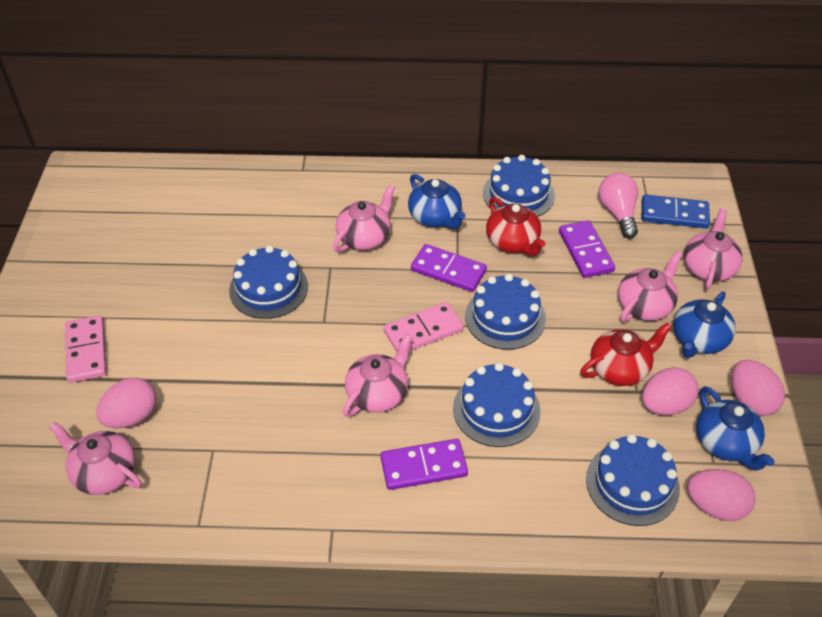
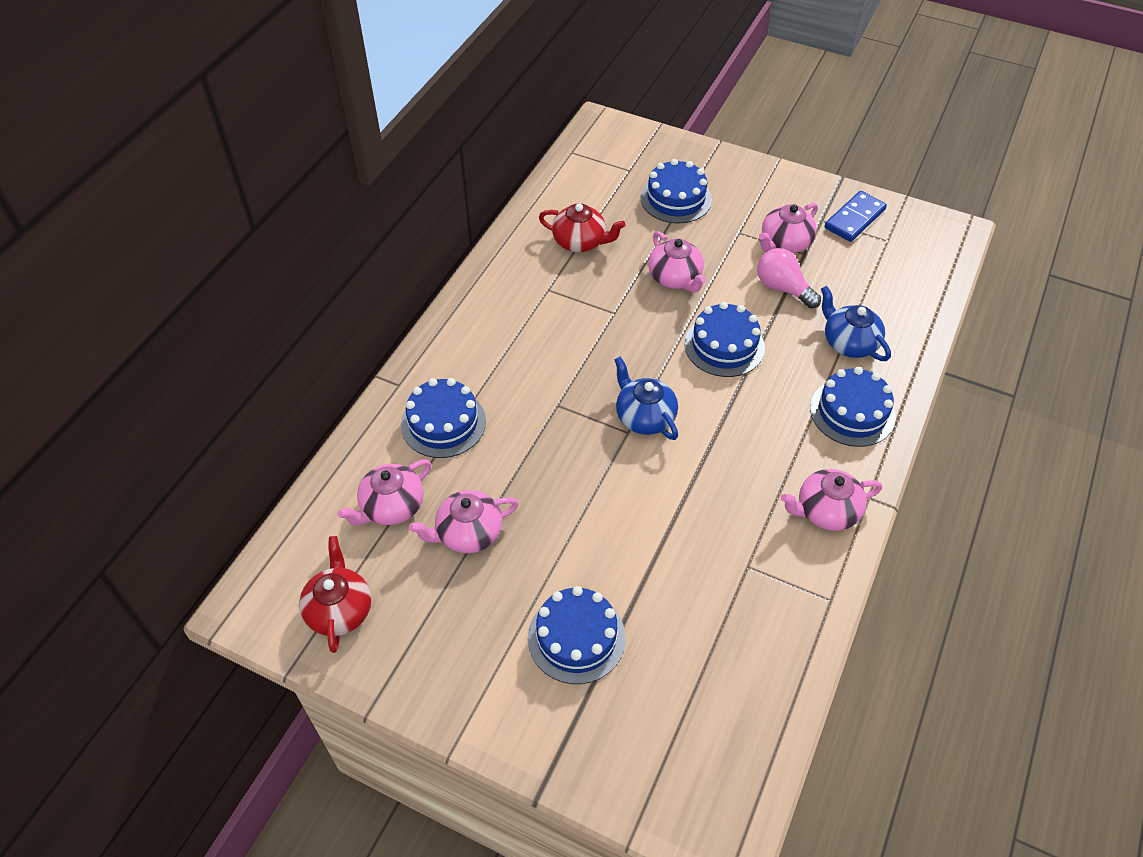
blue teapot: 3 -> 2
pink domino: 2 -> 0
pink egg: 4 -> 0
purple domino: 3 -> 0

